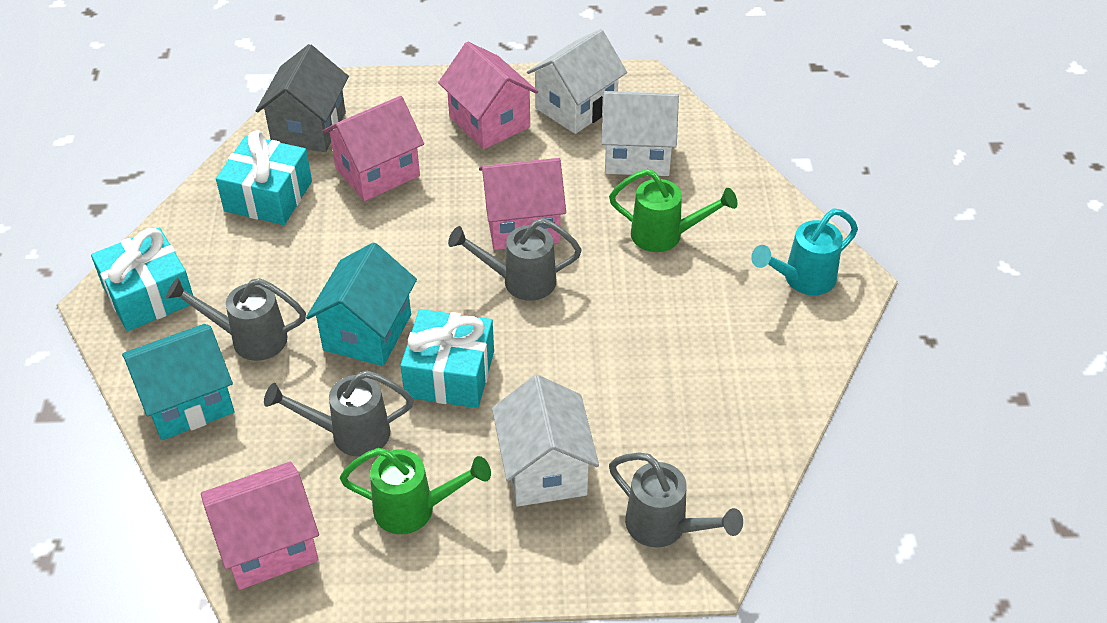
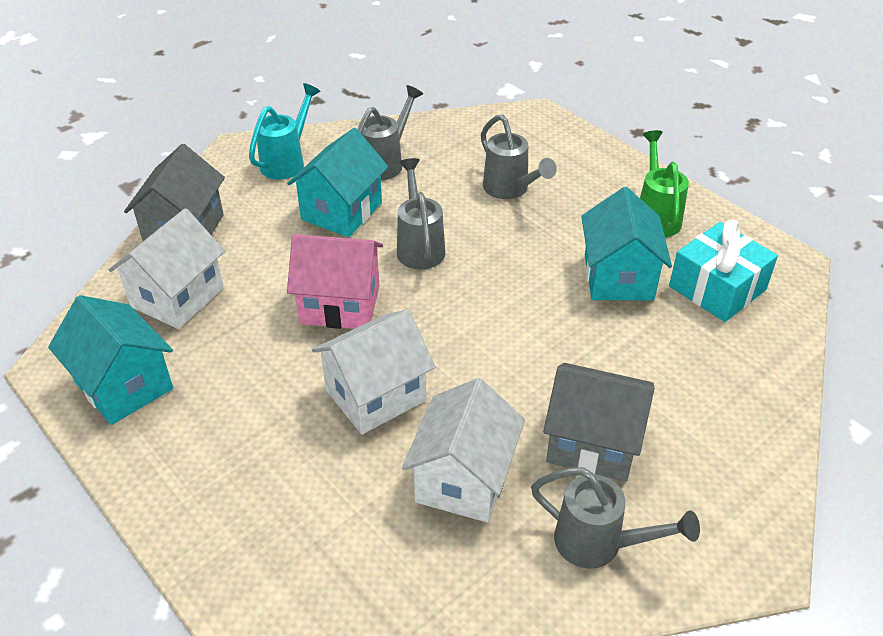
green watering can: 2 -> 1
grey house: 1 -> 2
pink house: 4 -> 1
turquoise gift: 3 -> 1
turquoise house: 2 -> 3

